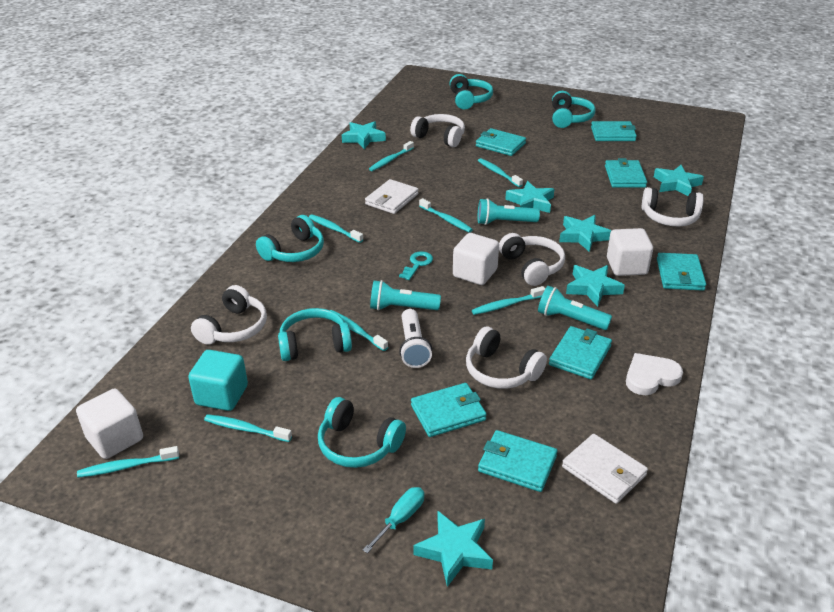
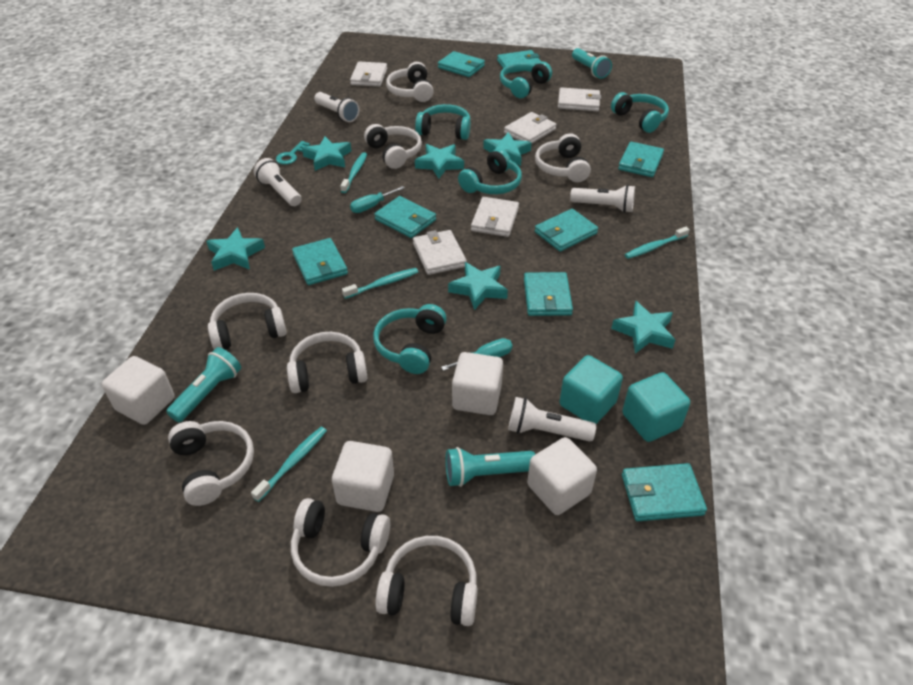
turquoise cube: 1 -> 2
turquoise screwdriver: 1 -> 2
turquoise toothbrush: 8 -> 4
turquoise wallet: 7 -> 8
white cube: 3 -> 4
white flashlight: 1 -> 4
white headphones: 5 -> 8
white heart: 1 -> 0
white wallet: 2 -> 5

